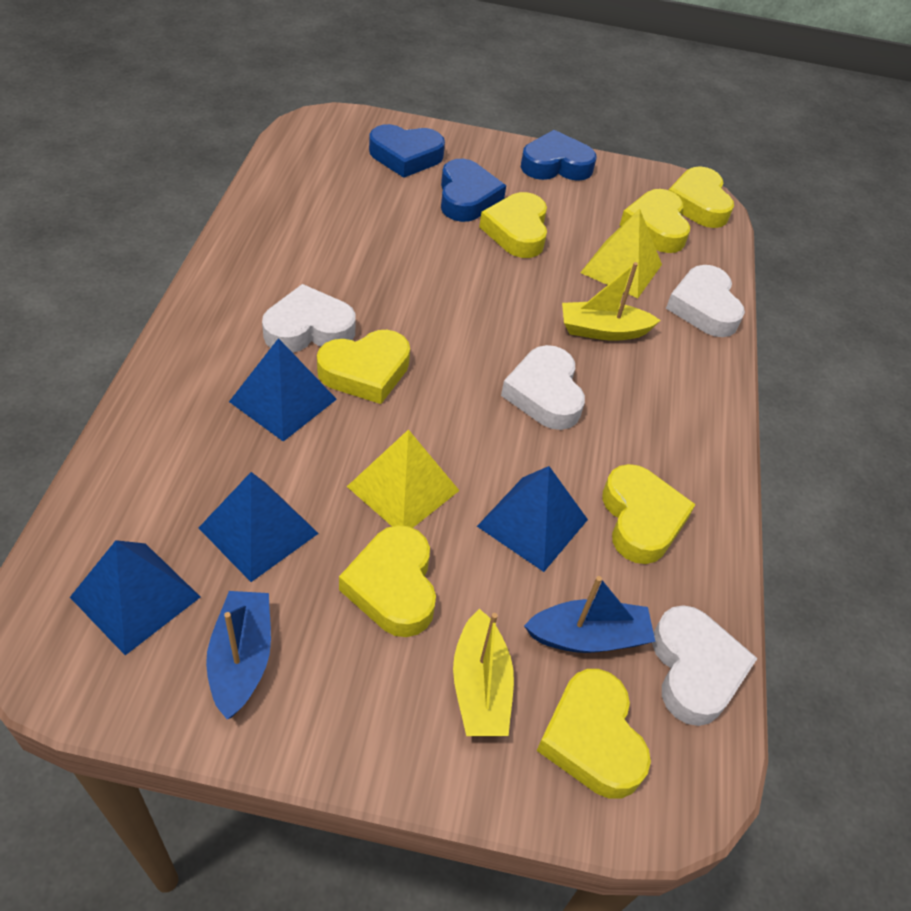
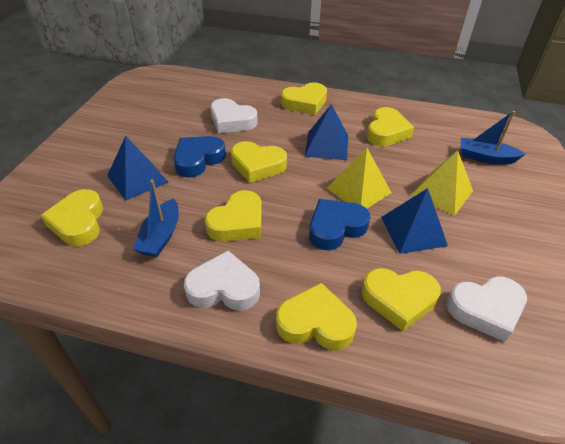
blue heart: 3 -> 2
blue pyramid: 4 -> 3
white heart: 4 -> 3
yellow boat: 2 -> 0

